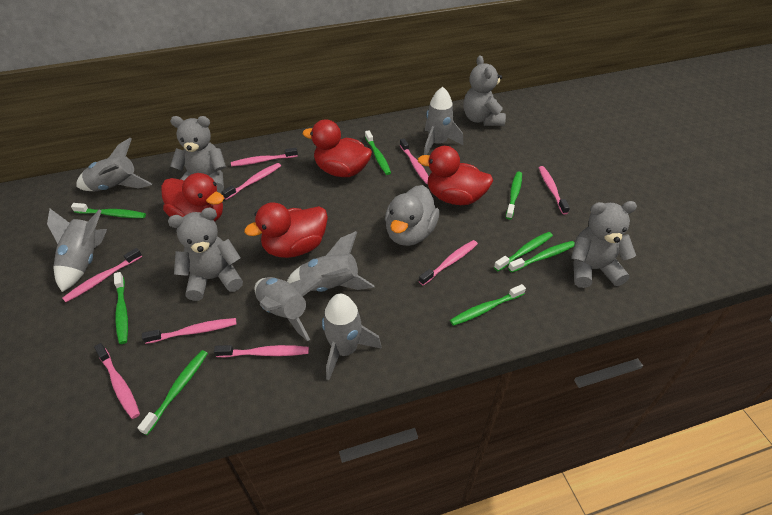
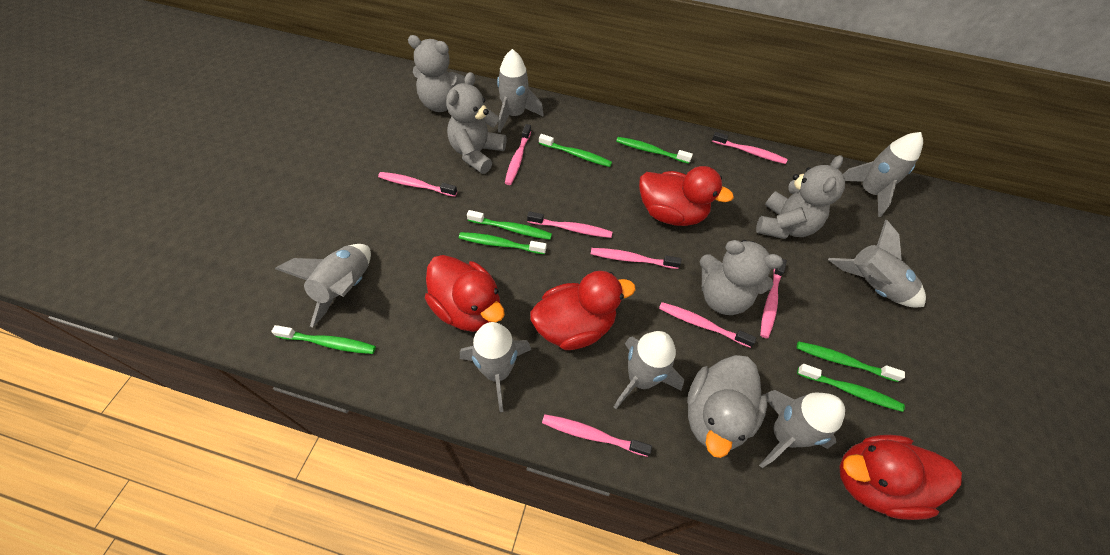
green toothbrush: 8 -> 7
grey rocket: 6 -> 7
pink toothbrush: 9 -> 8

